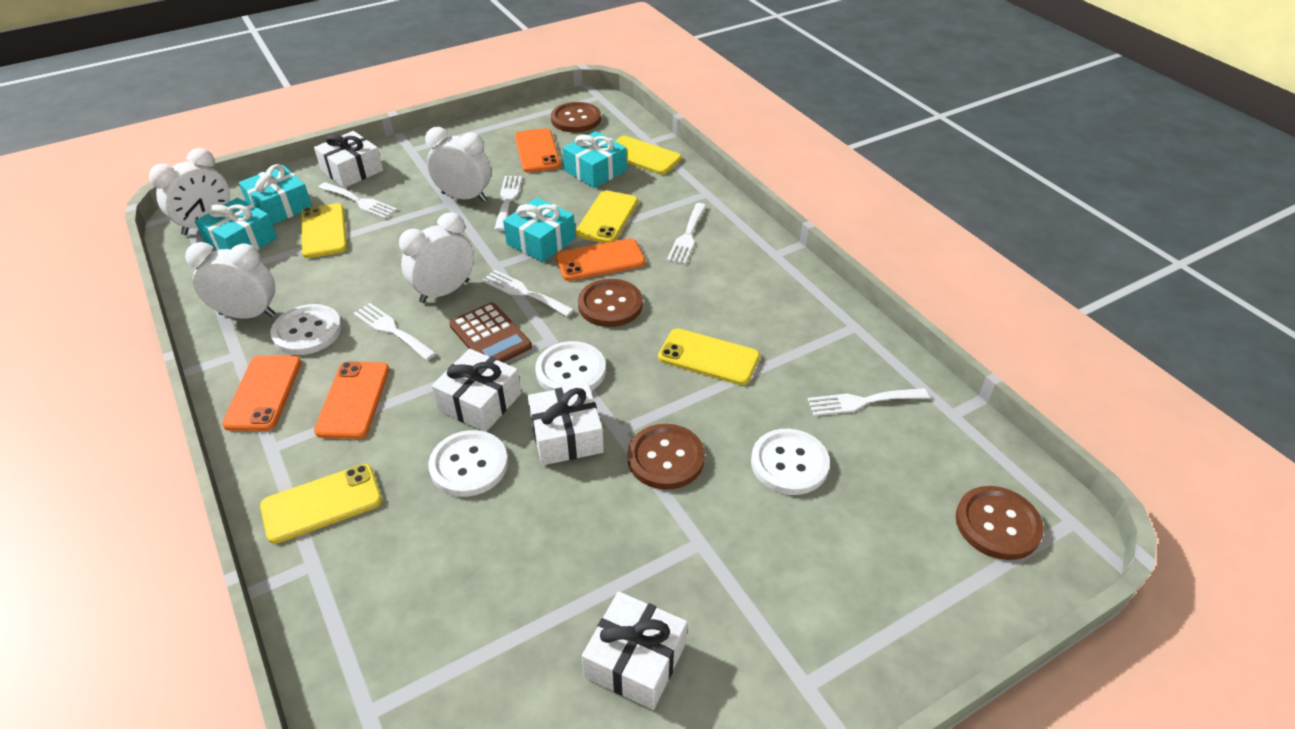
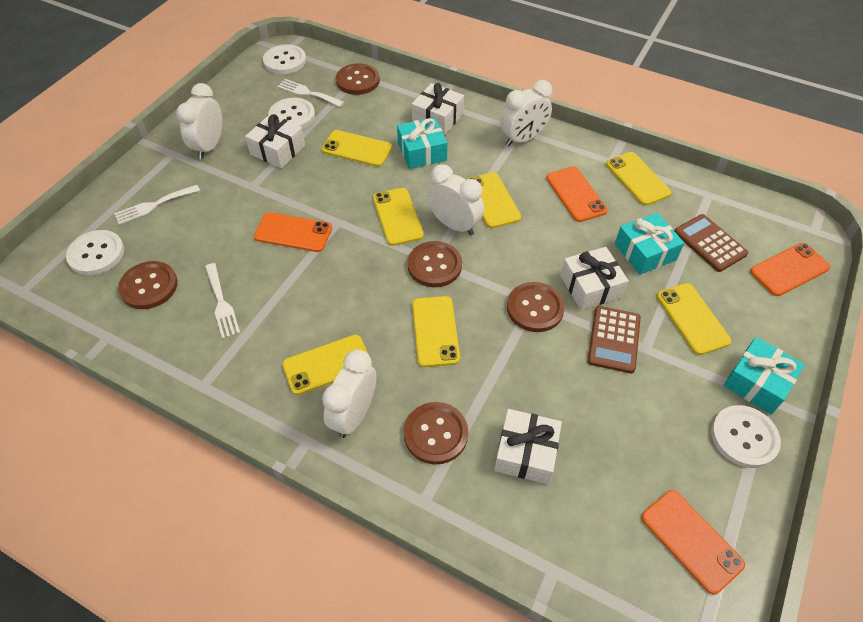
brown button: 4 -> 5
brown calculator: 1 -> 2
turquoise gift: 4 -> 3
white fork: 6 -> 3
yellow phone: 5 -> 7

